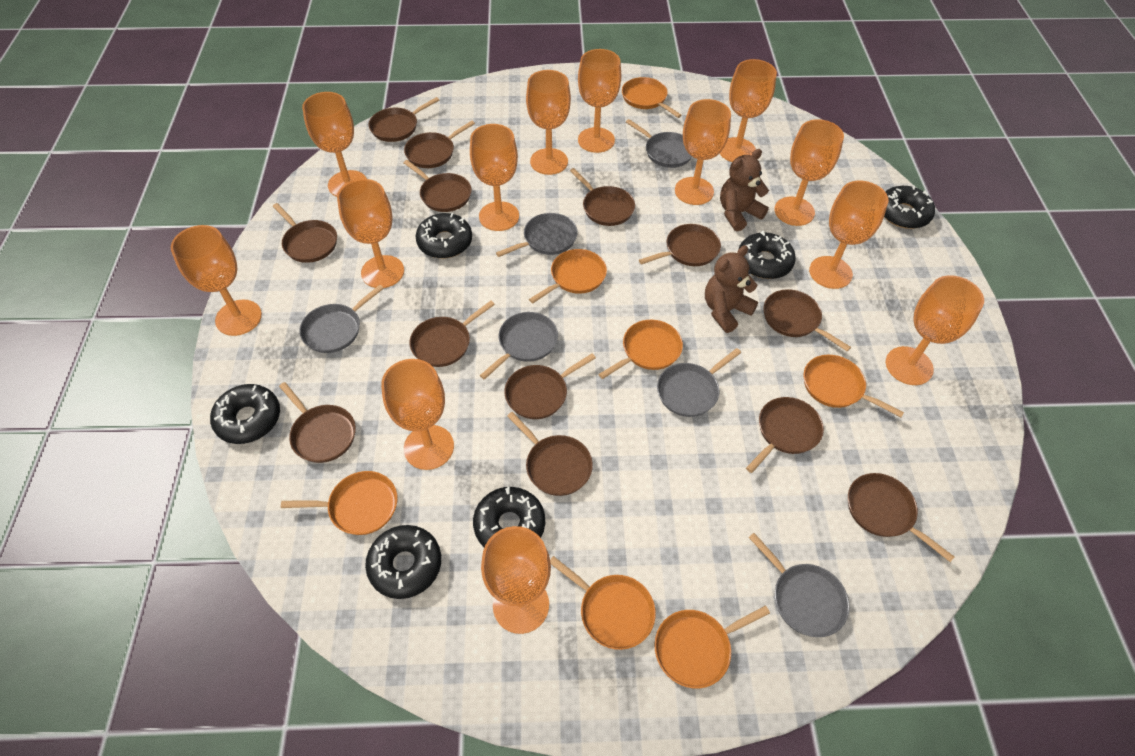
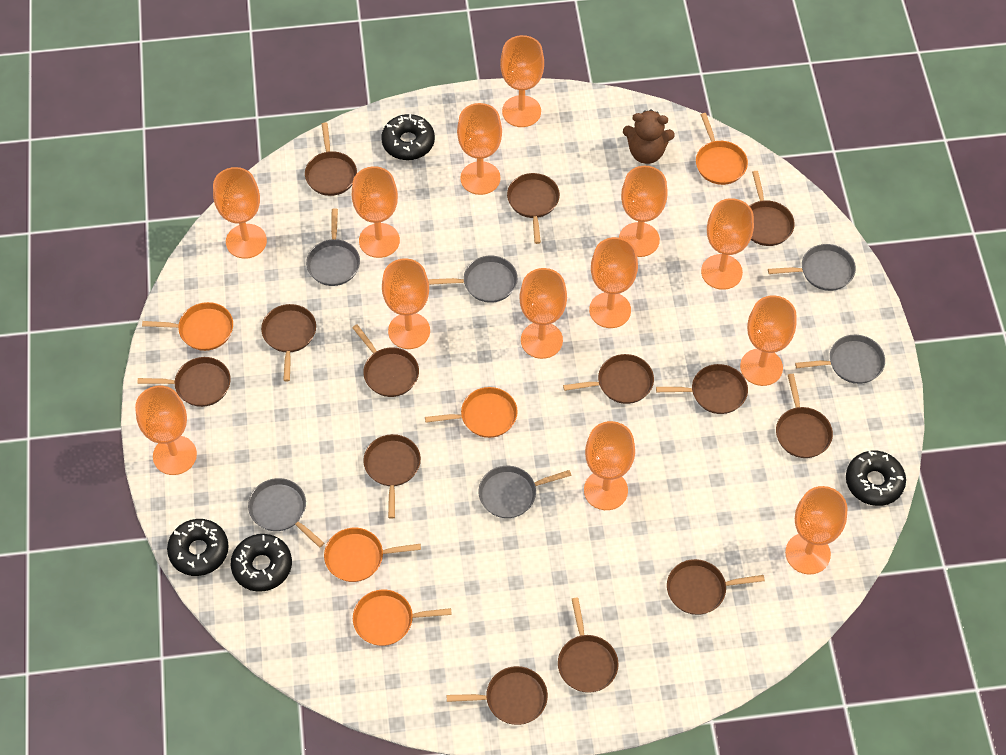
black donut: 6 -> 4
brown teddy bear: 2 -> 1
orange pan: 7 -> 5

